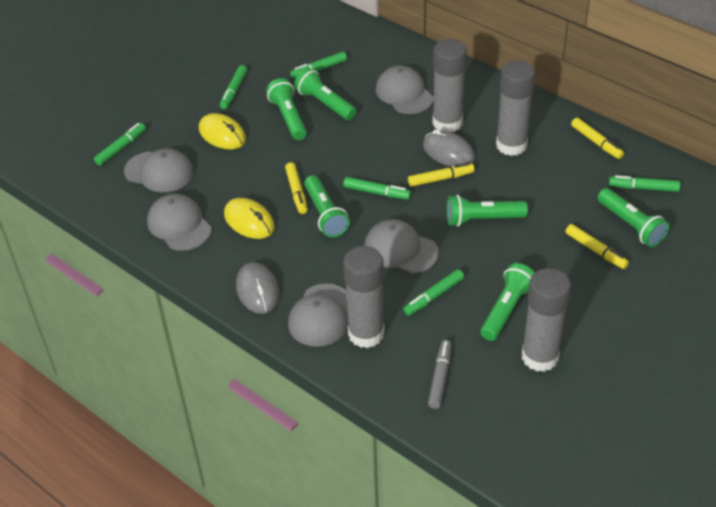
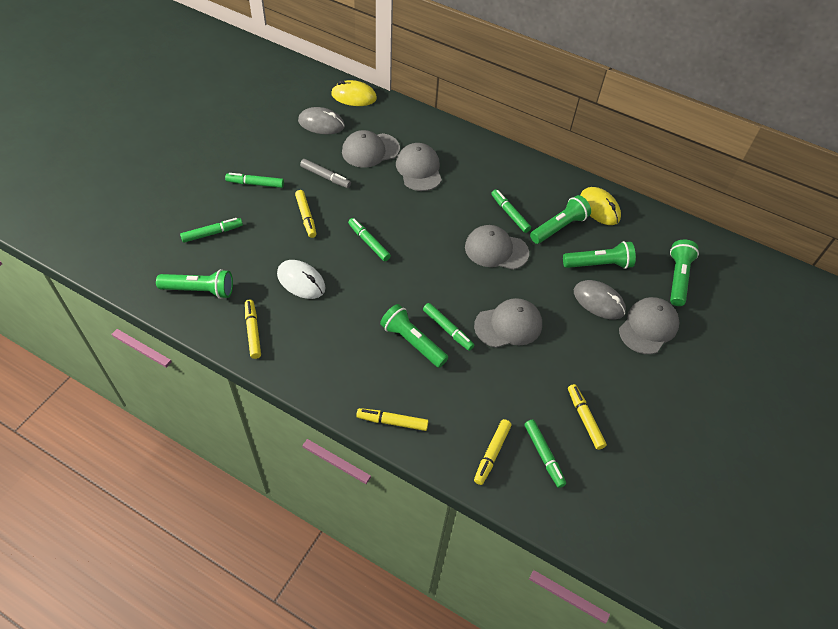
green flashlight: 6 -> 5
grey glue stick: 4 -> 0
white mouse: 0 -> 1
yellow marker: 4 -> 5

